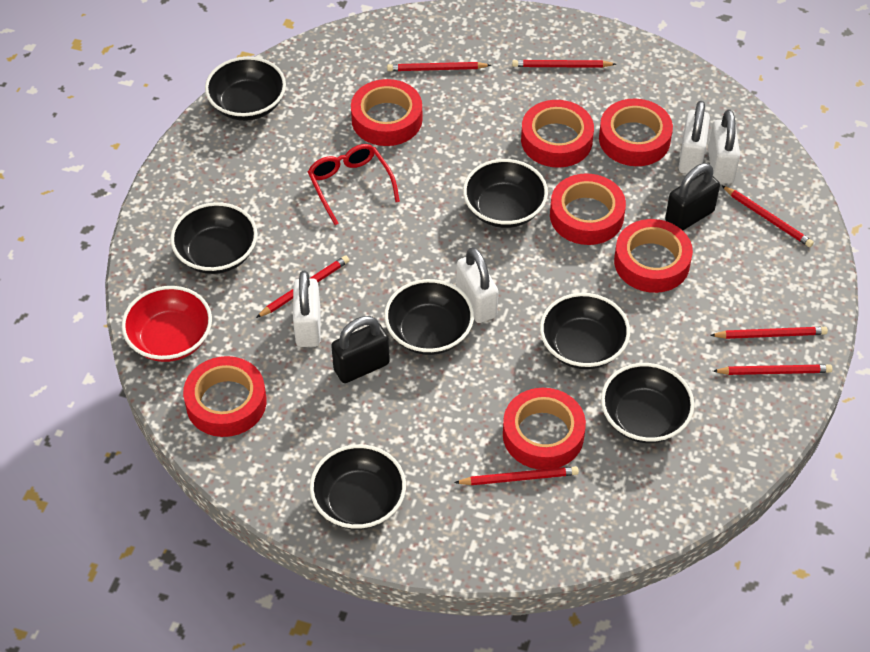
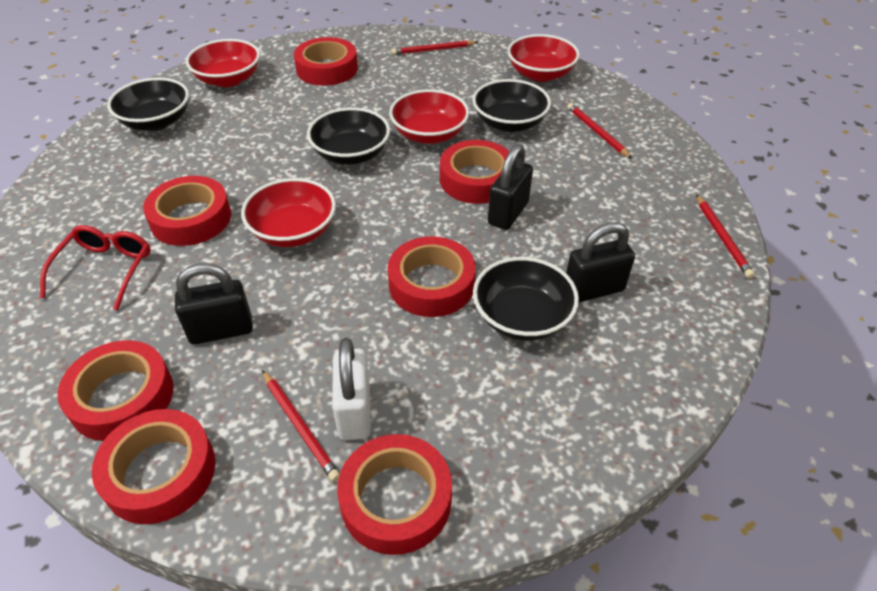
black bowl: 7 -> 4
black padlock: 2 -> 3
red bowl: 1 -> 4
red pencil: 7 -> 4
white padlock: 4 -> 1

